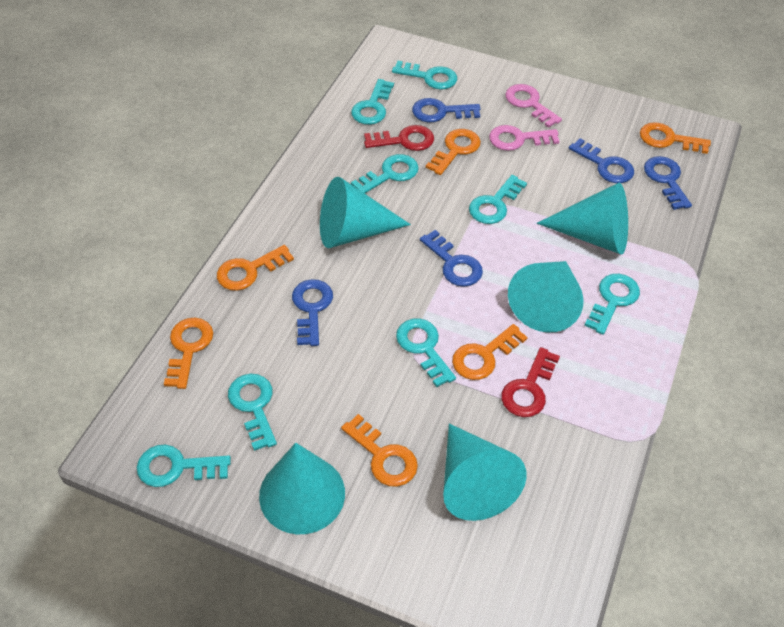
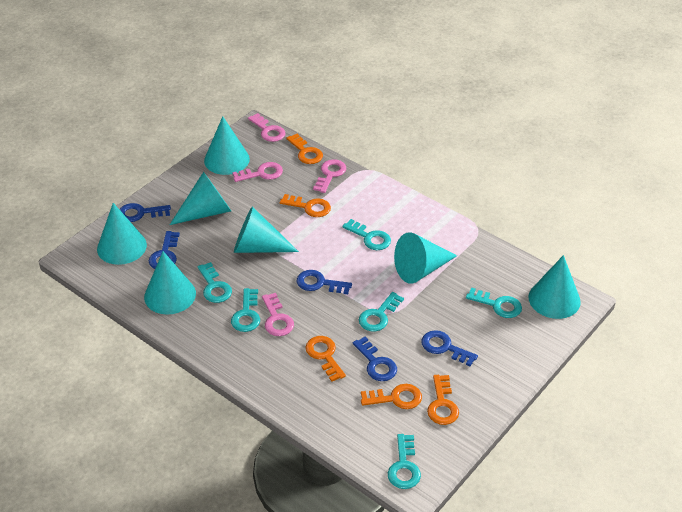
orange key: 6 -> 5
pink key: 2 -> 4
red key: 2 -> 0
turquoise cone: 5 -> 7
turquoise key: 8 -> 6

